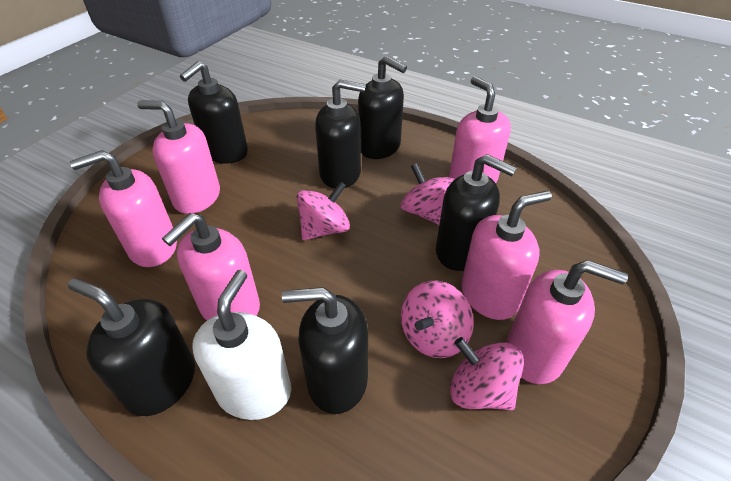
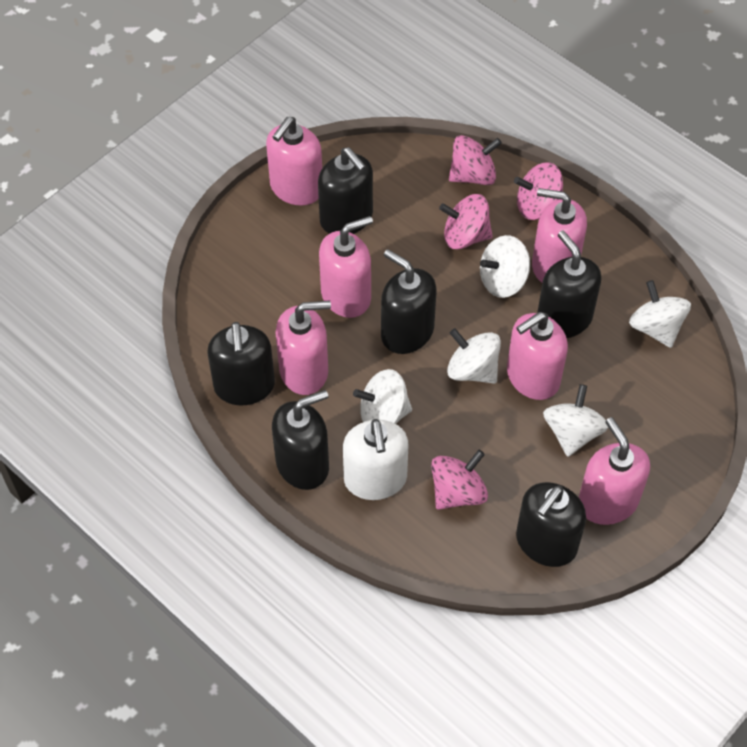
white spinning top: 0 -> 5

